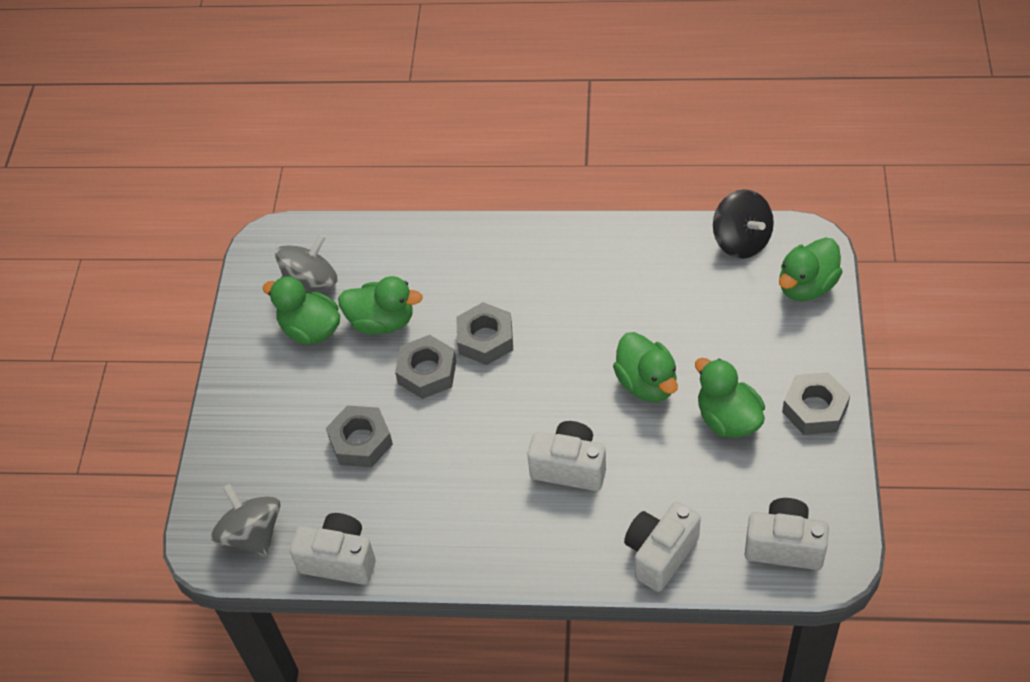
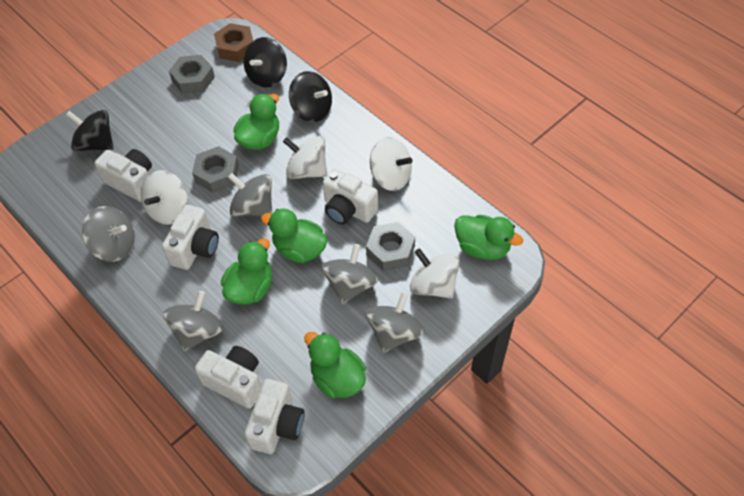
black spinning top: 1 -> 3
brown nut: 0 -> 1
grey nut: 4 -> 3
grey spinning top: 2 -> 5
white camera: 4 -> 5
white spinning top: 0 -> 4

